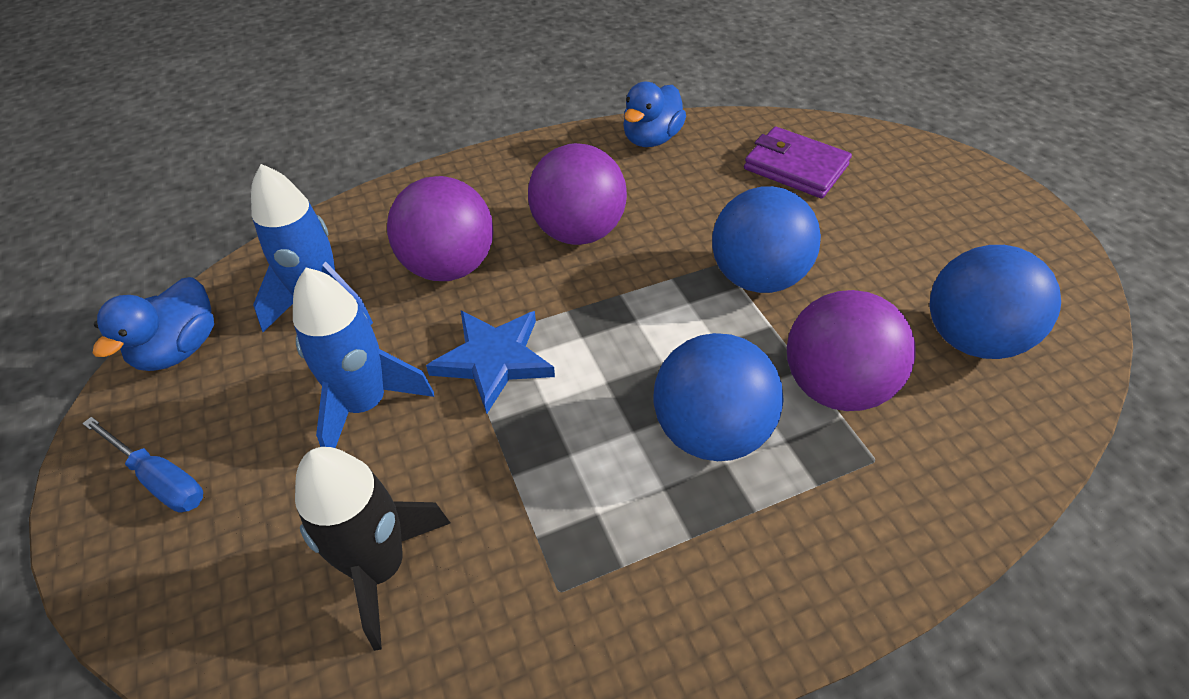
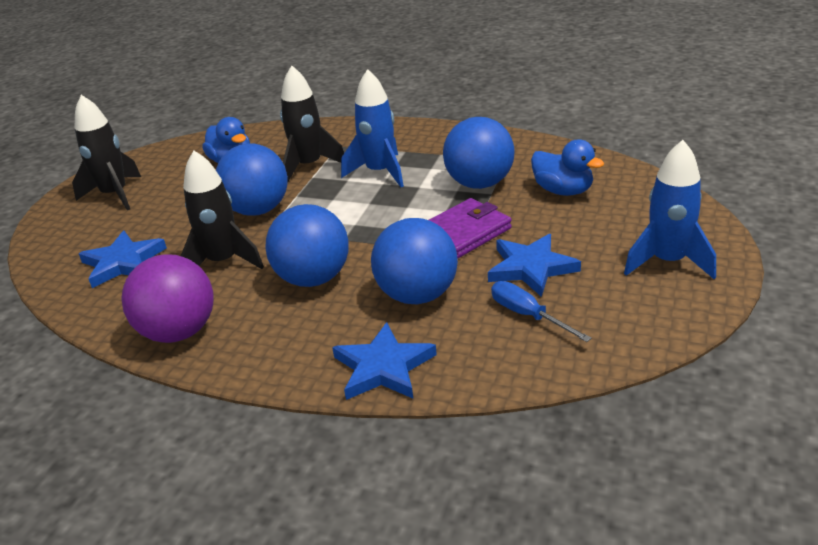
black rocket: 1 -> 3
blue ball: 3 -> 4
blue star: 1 -> 3
purple ball: 3 -> 1

